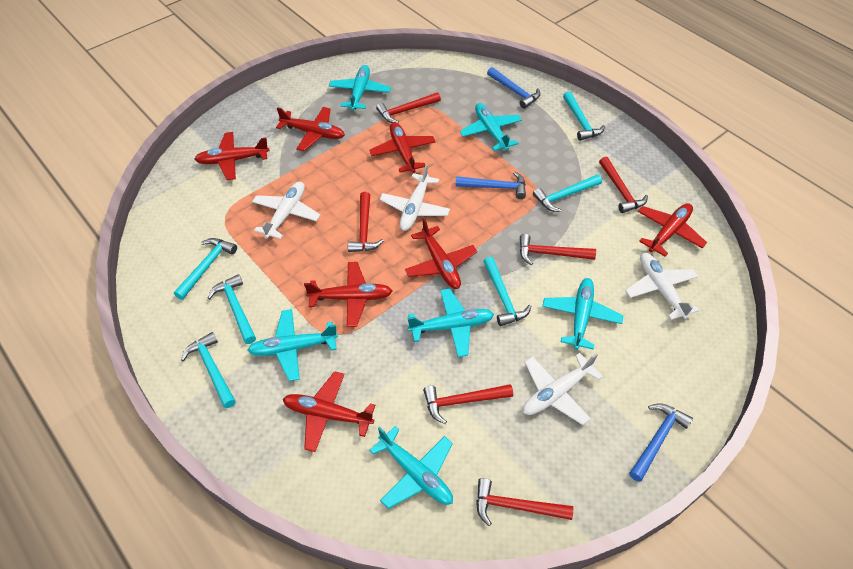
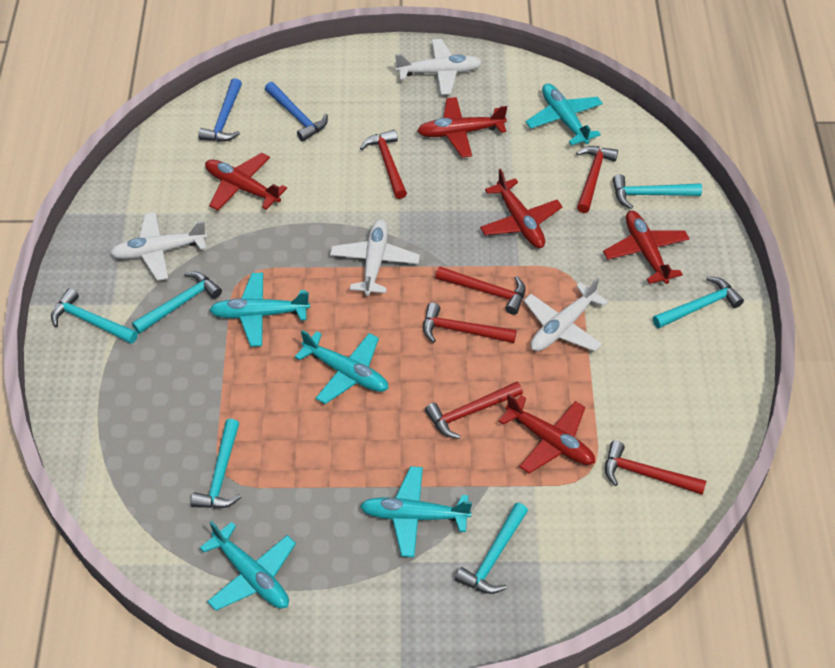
blue hammer: 3 -> 2
red plane: 7 -> 5
turquoise plane: 6 -> 5

